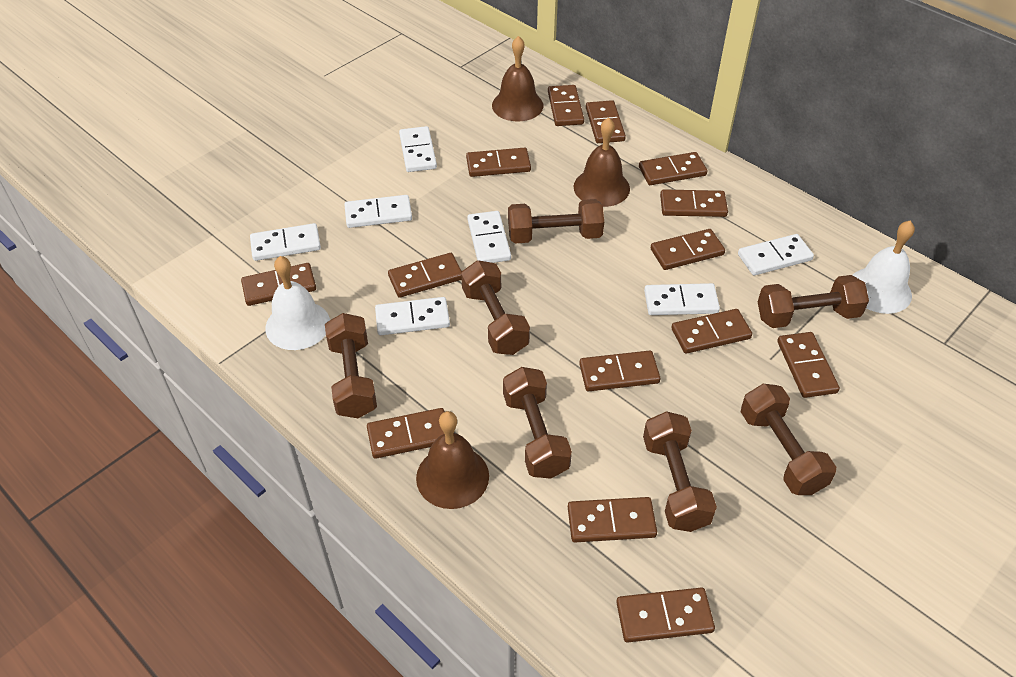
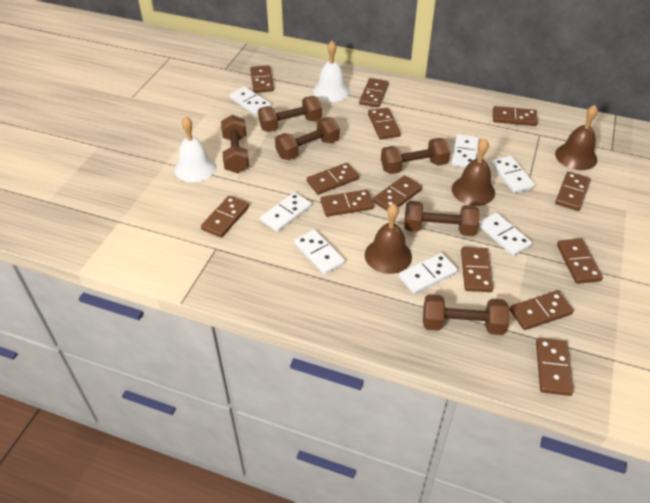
brown domino: 14 -> 13
brown dumbbell: 7 -> 6

